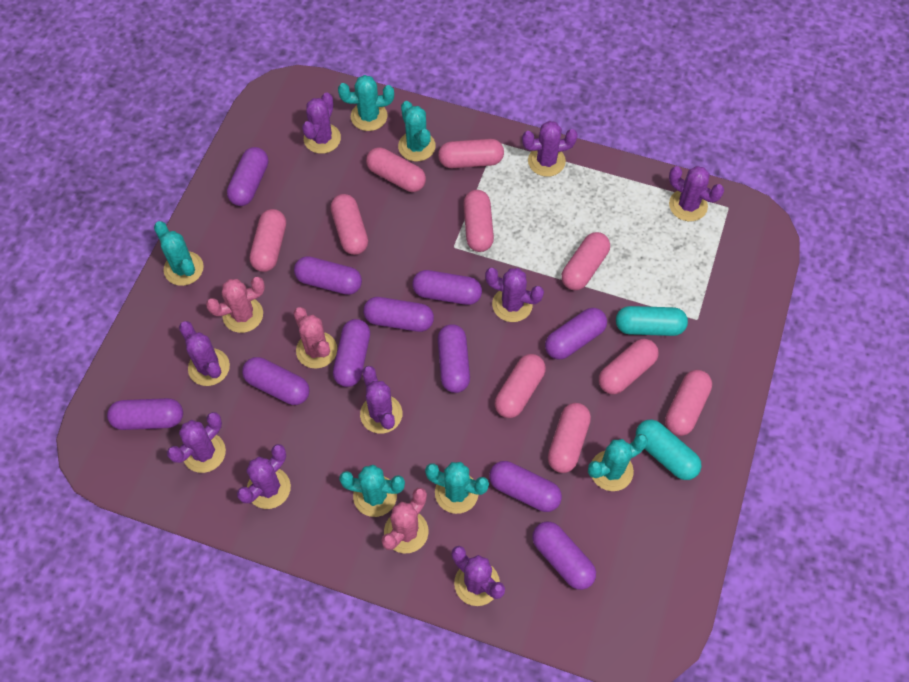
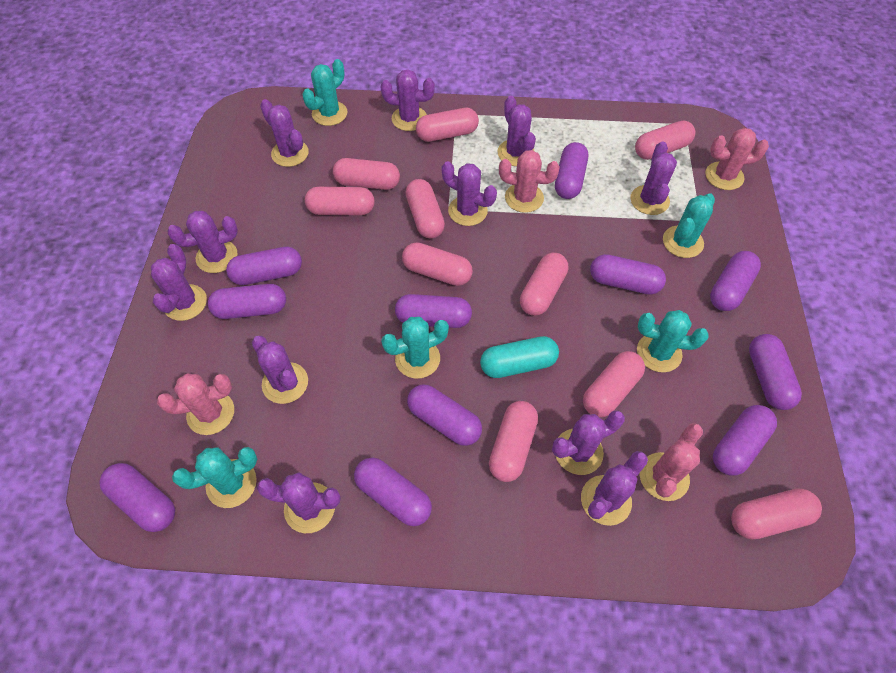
pink cactus: 3 -> 4
purple cactus: 9 -> 11
turquoise cactus: 6 -> 5
turquoise capsule: 2 -> 1

